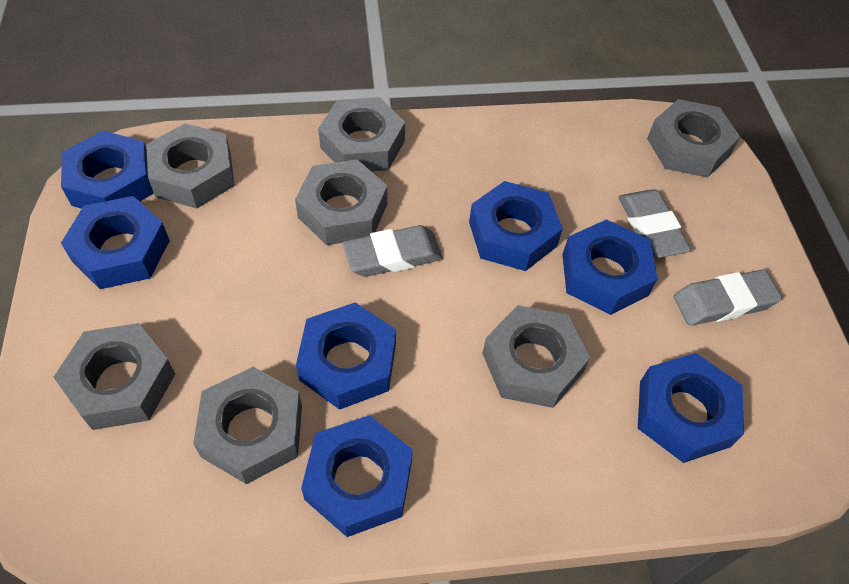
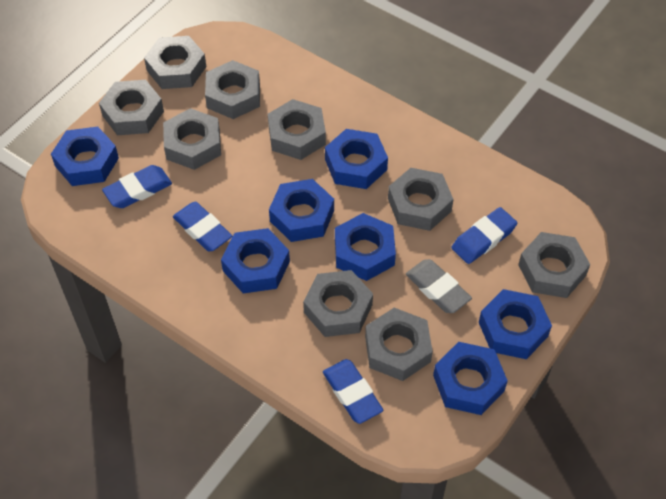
blue eraser: 0 -> 4
grey eraser: 3 -> 1
grey nut: 7 -> 9

